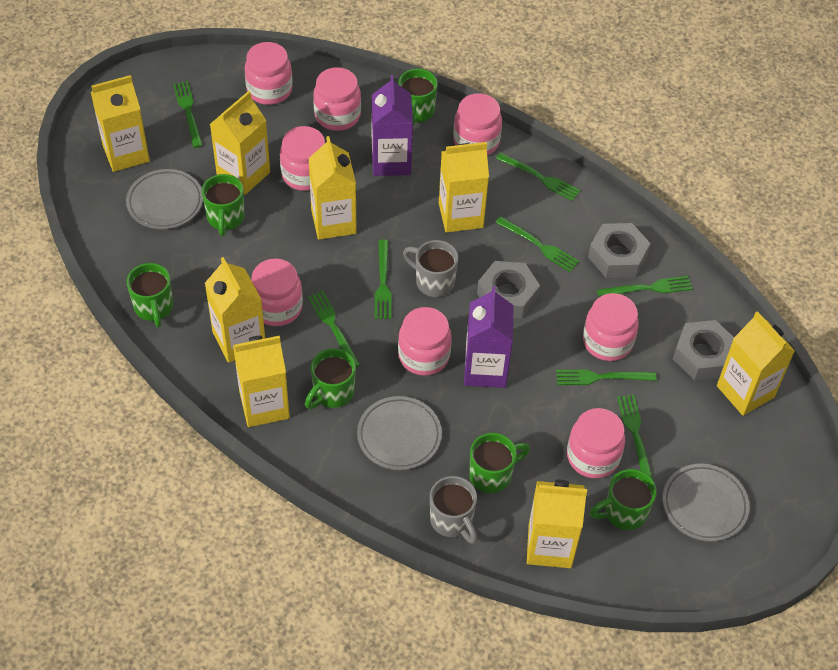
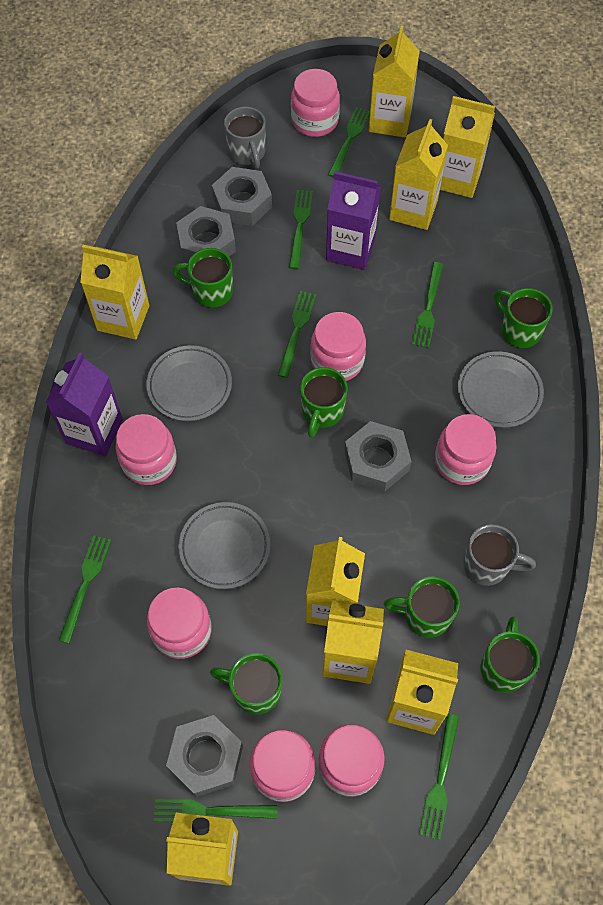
green fork: 8 -> 7
grey nut: 3 -> 4
pink jar: 8 -> 7

